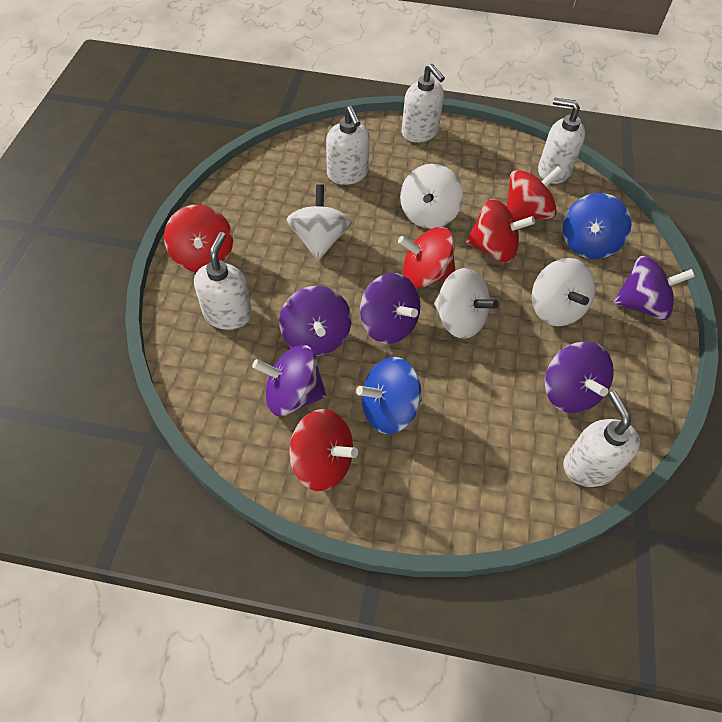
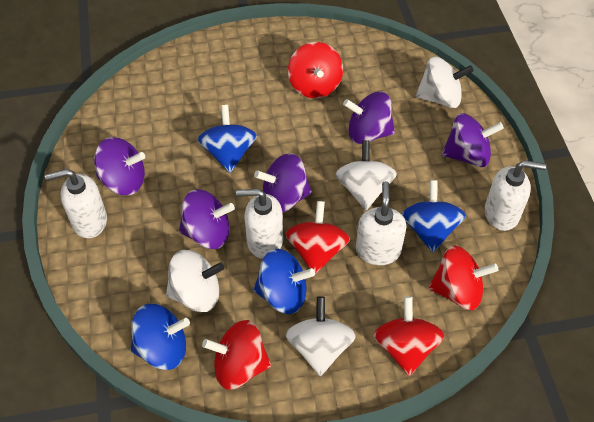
blue spinning top: 2 -> 4
white soap dispenser: 5 -> 4

